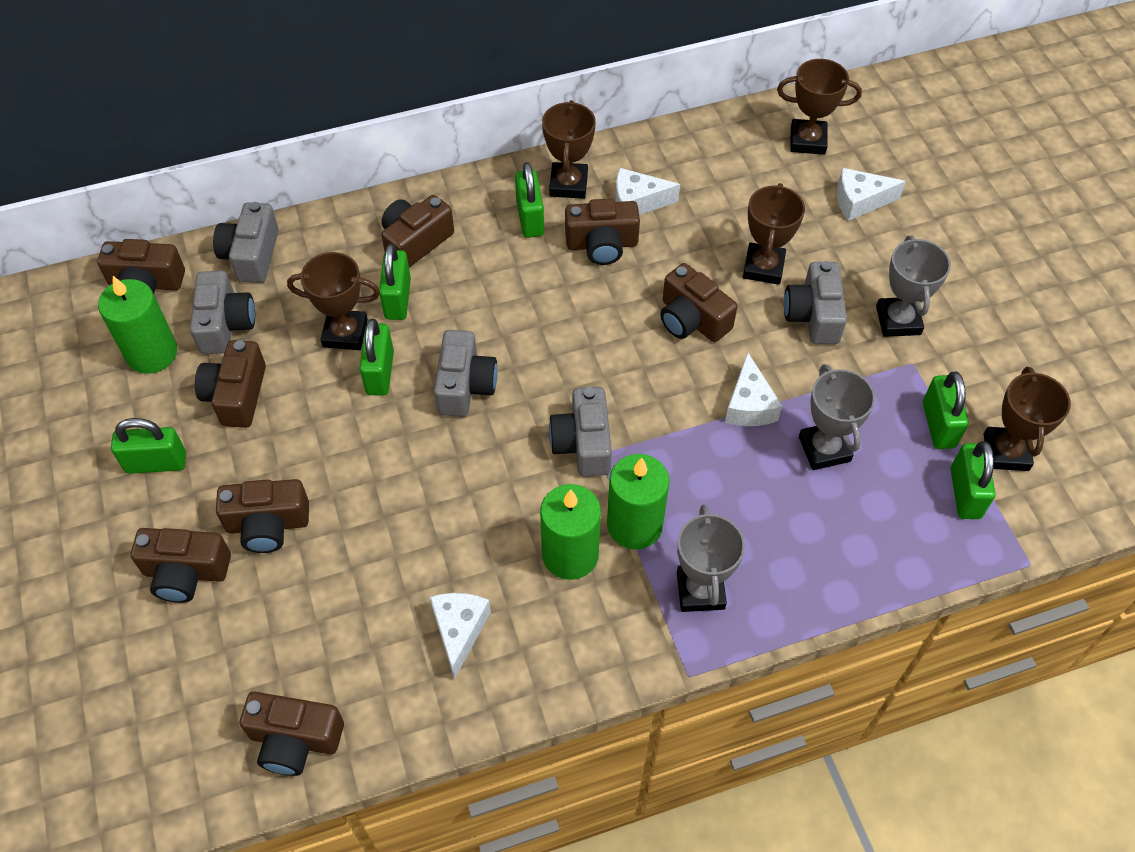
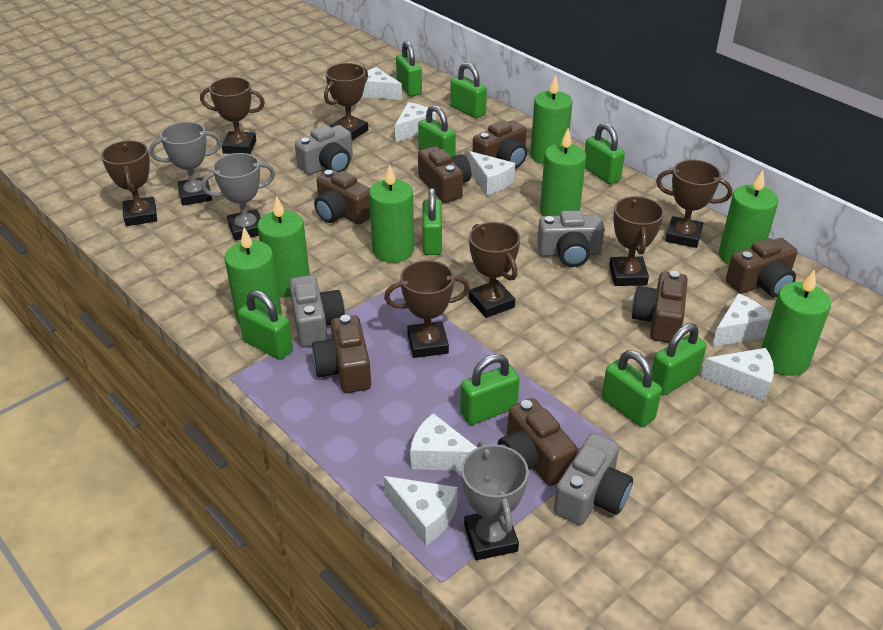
brown camera: 8 -> 7
brown trophy: 5 -> 7
green candle: 3 -> 7
green padlock: 6 -> 9
grey camera: 5 -> 4
white cheese: 4 -> 7

